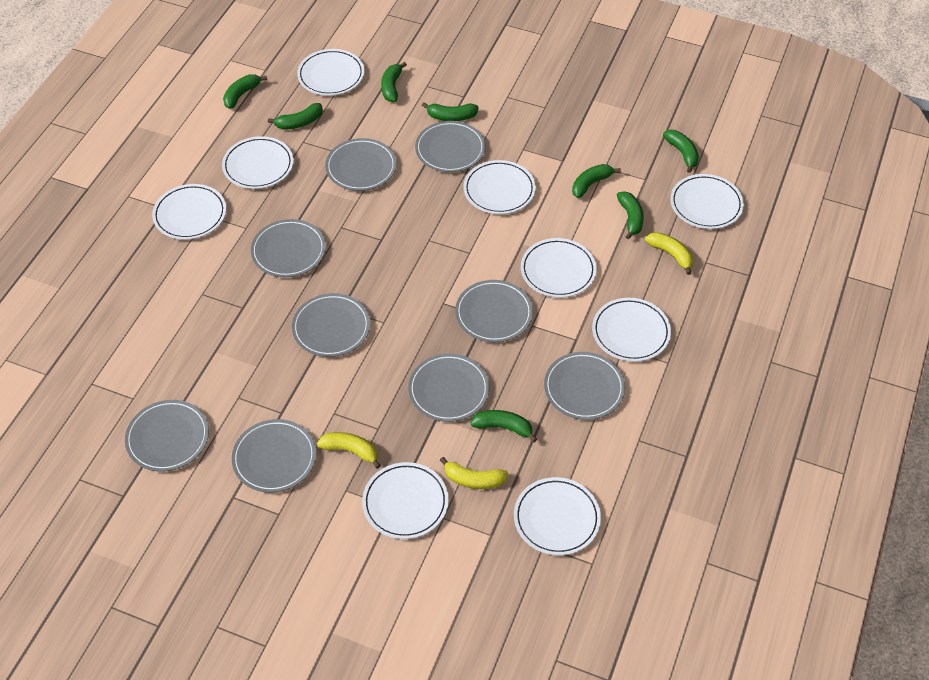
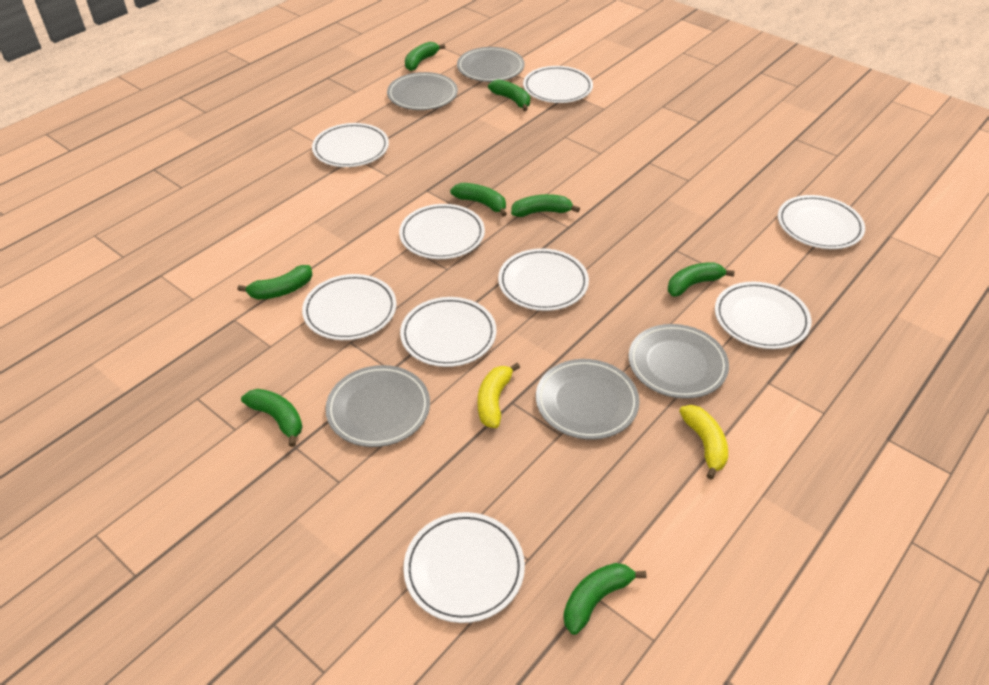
grey plate: 9 -> 5
yellow banana: 3 -> 2

